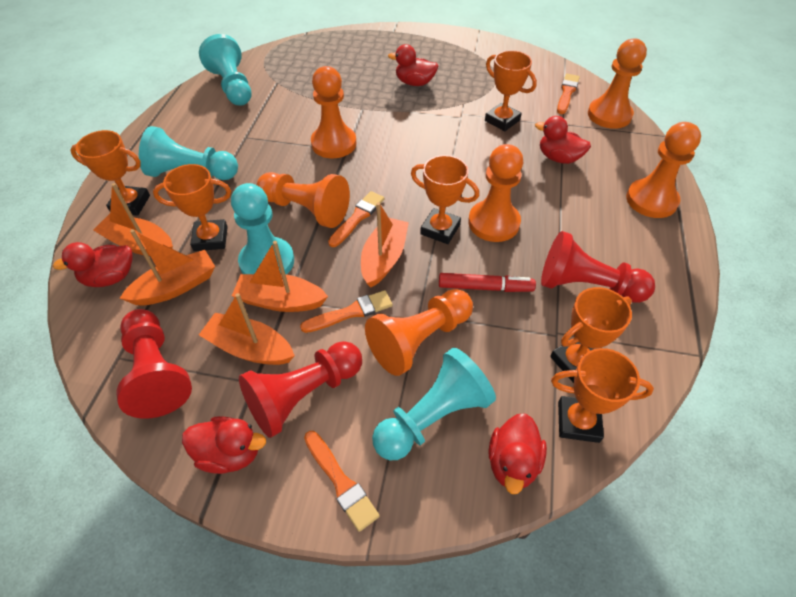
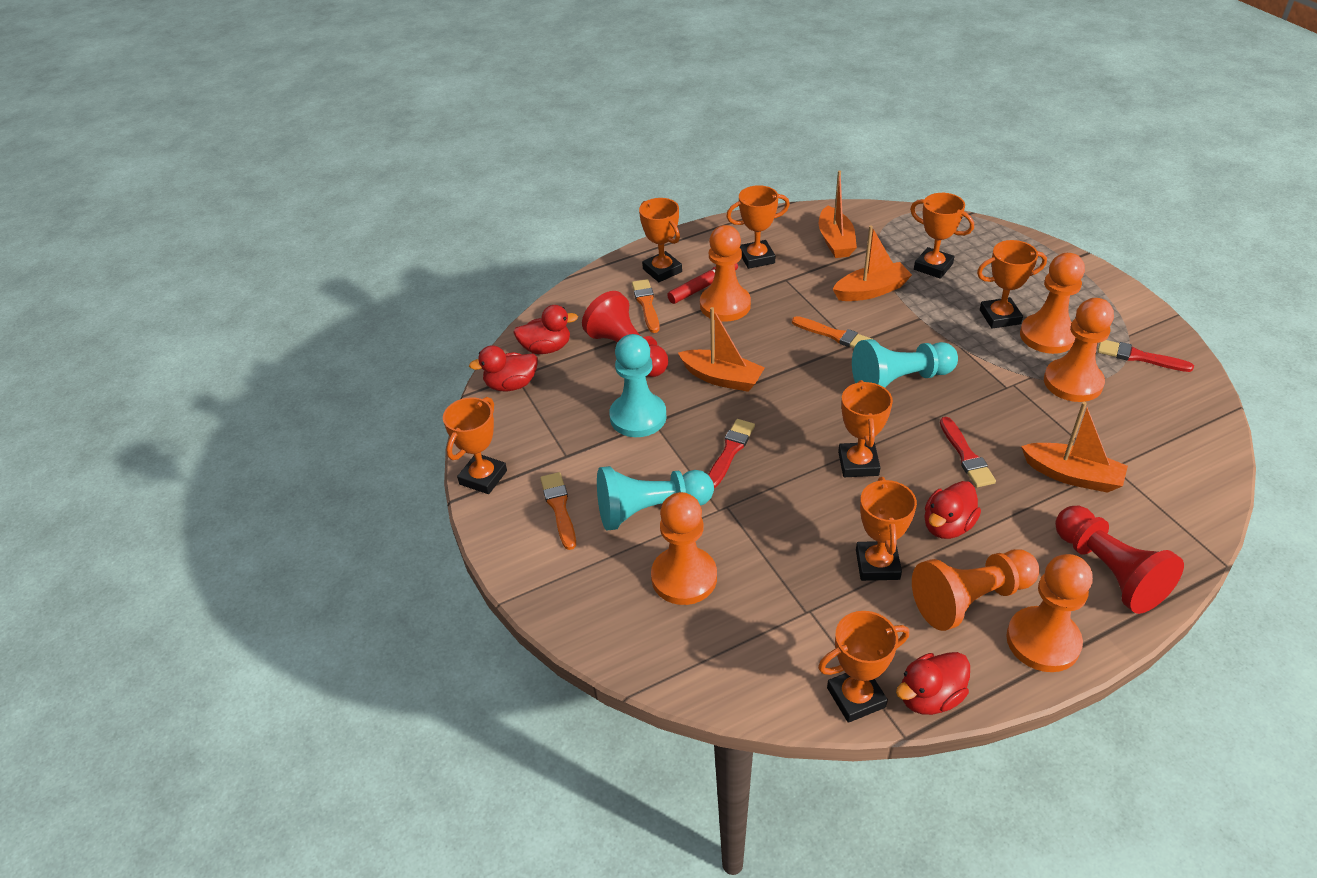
orange boat: 5 -> 4
orange brush: 4 -> 3
orange trophy: 6 -> 8
red brush: 0 -> 3
red duck: 5 -> 4
red pawn: 3 -> 2
turquoise pawn: 4 -> 3

